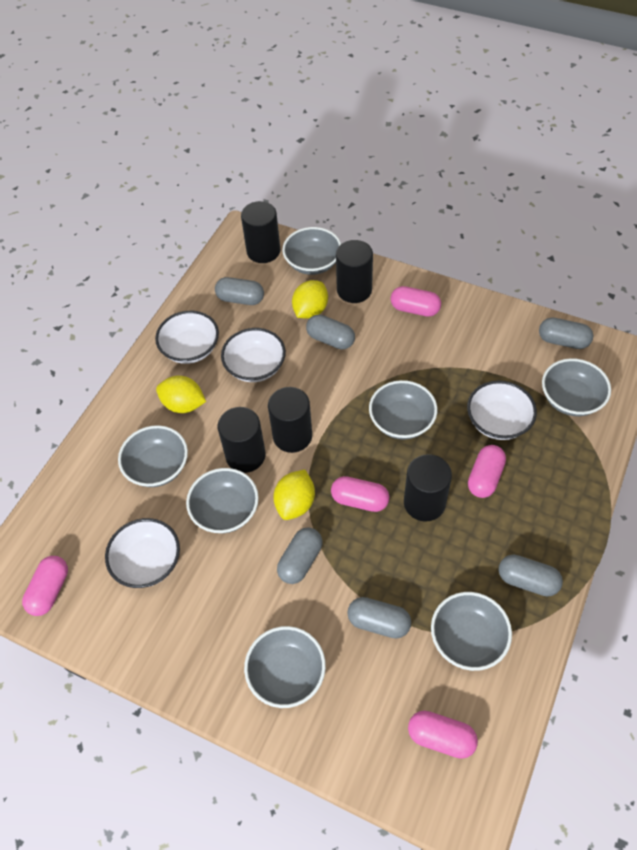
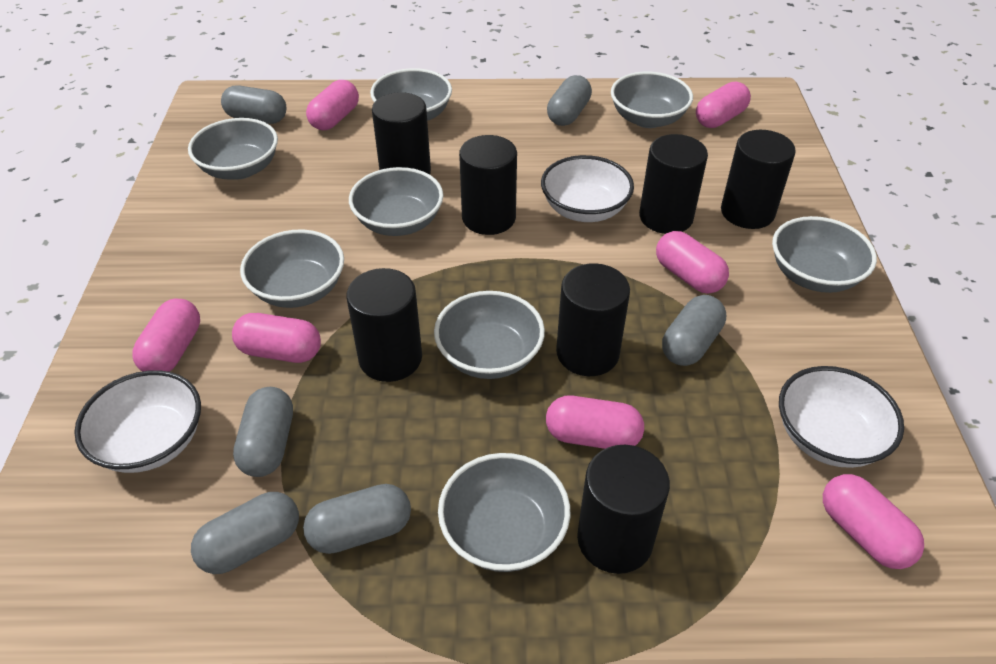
black cylinder: 5 -> 7
grey bowl: 7 -> 8
pink capsule: 5 -> 7
white bowl: 4 -> 3
yellow lemon: 3 -> 0

